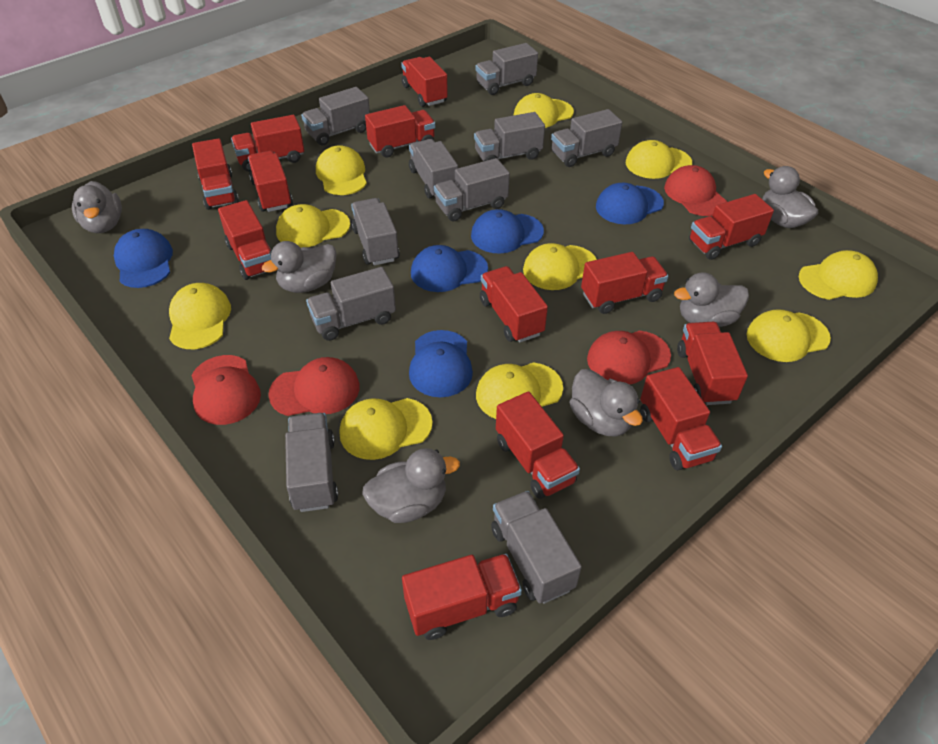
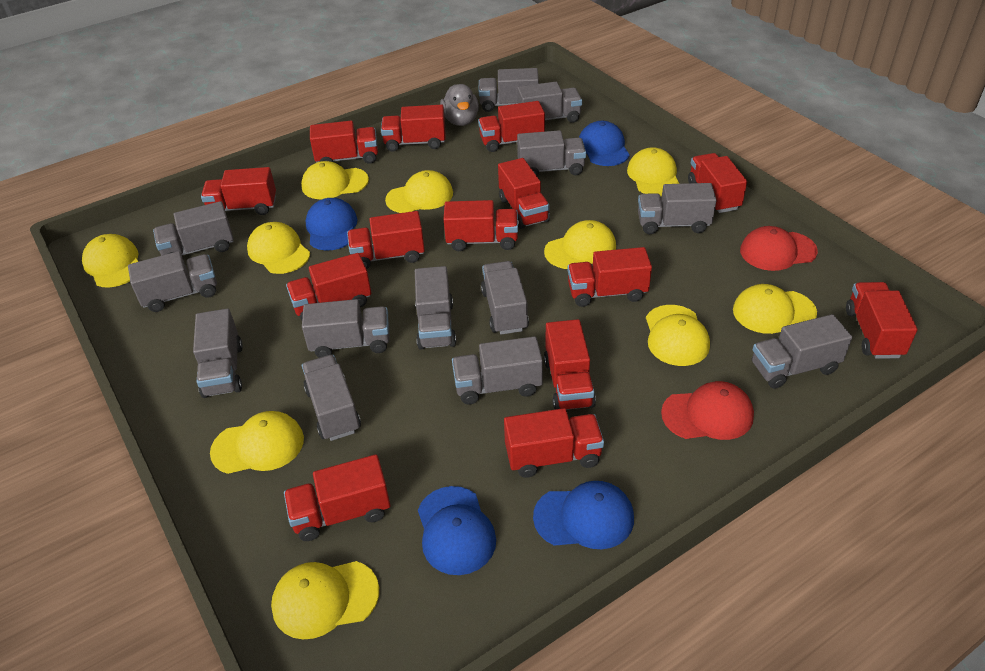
blue cap: 5 -> 4
grey duck: 6 -> 1
grey truck: 10 -> 13
red cap: 4 -> 2
red truck: 13 -> 14

